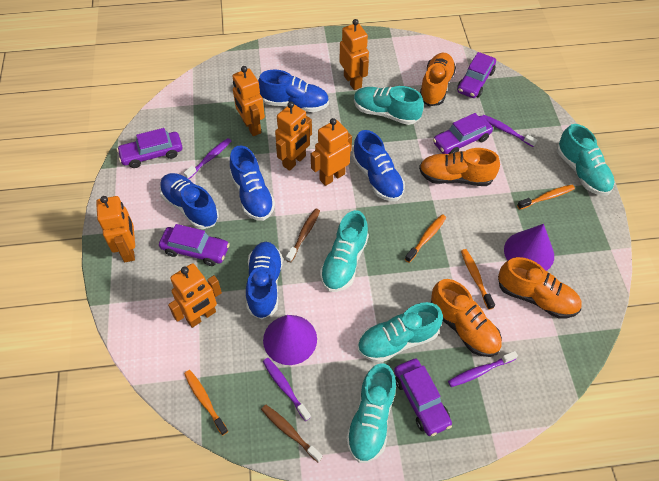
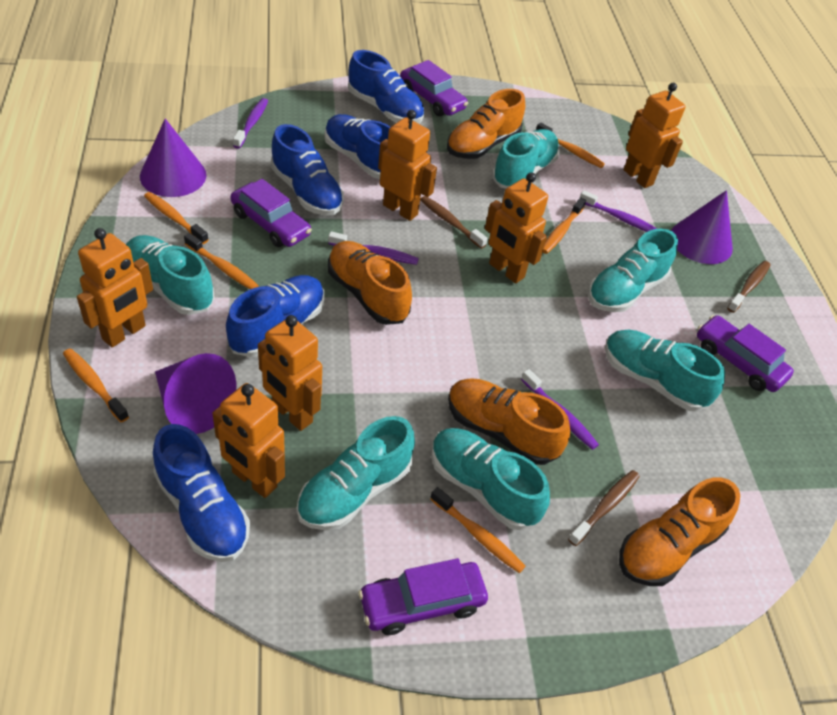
brown toothbrush: 2 -> 3
orange toothbrush: 4 -> 6
purple car: 5 -> 4
purple cone: 2 -> 3
turquoise shoe: 5 -> 6

